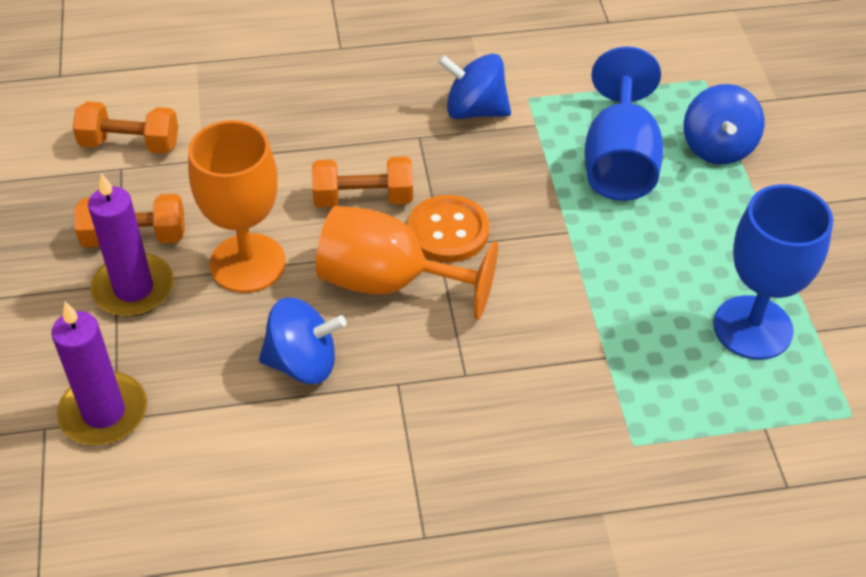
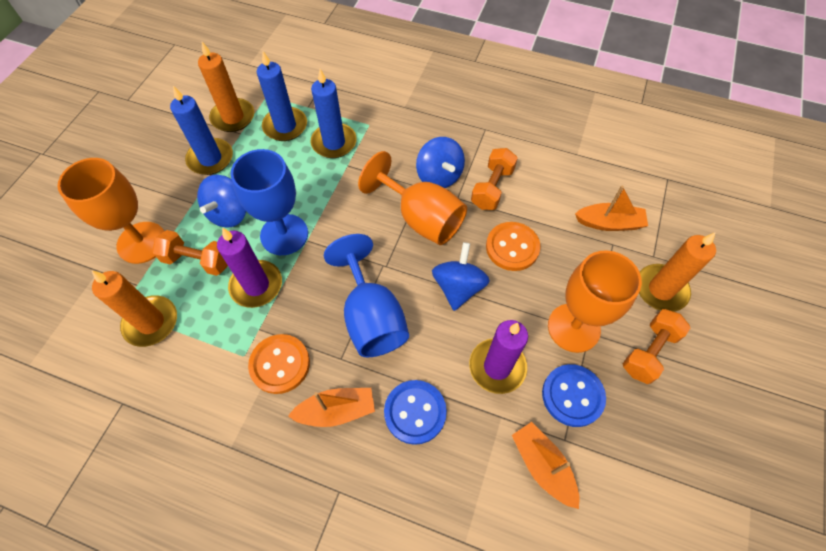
blue button: 0 -> 2
blue candle: 0 -> 3
orange boat: 0 -> 3
orange button: 1 -> 2
orange candle: 0 -> 3
orange goblet: 2 -> 3

